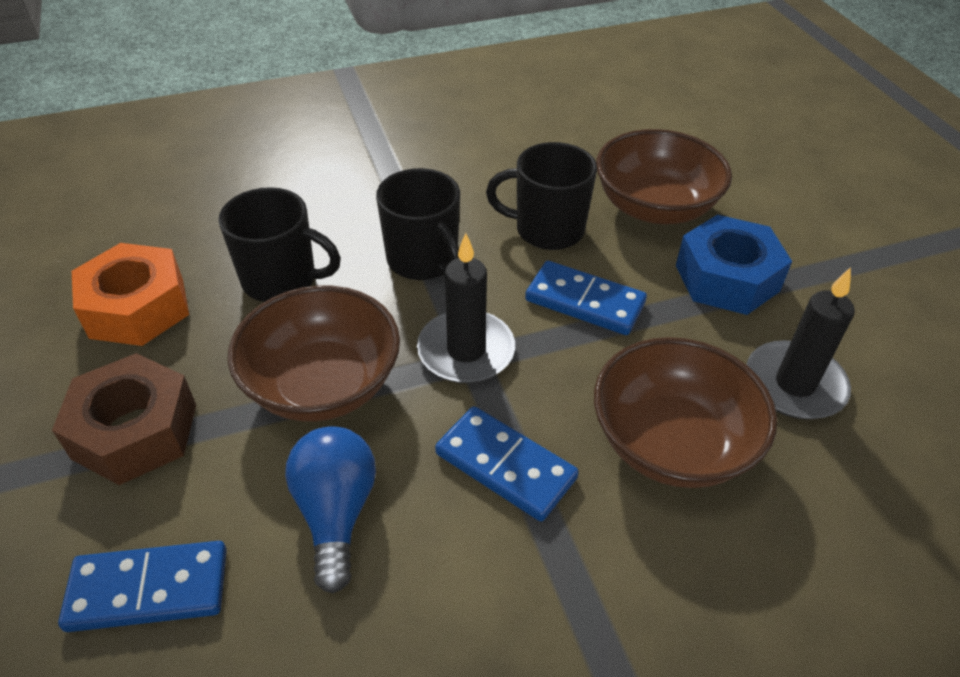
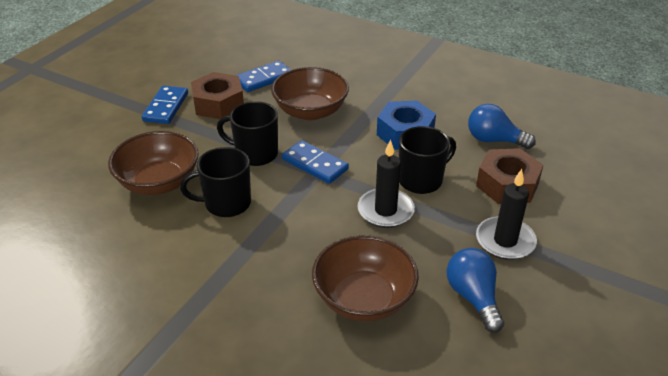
blue light bulb: 1 -> 2
brown nut: 1 -> 2
orange nut: 1 -> 0

